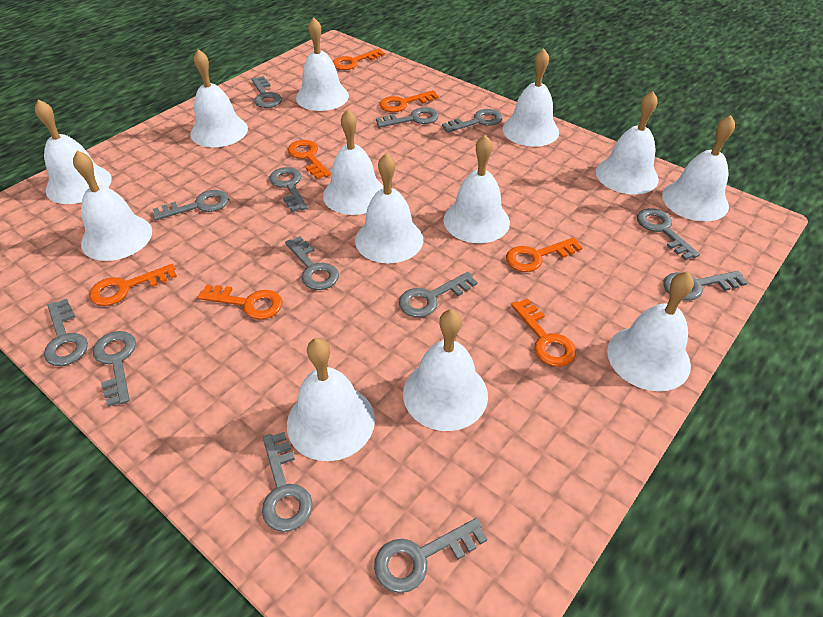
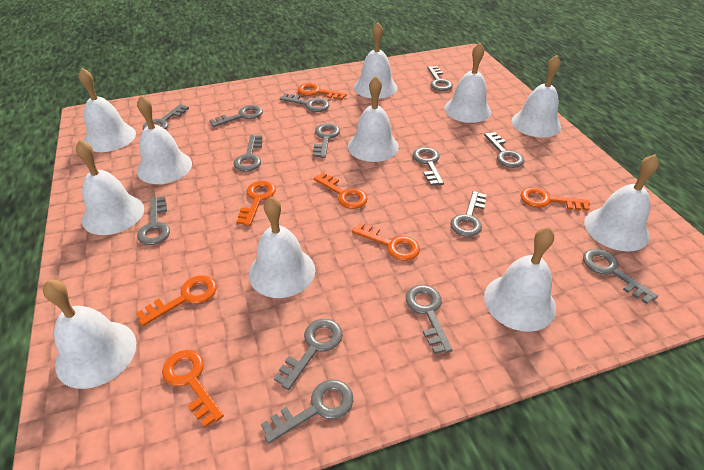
grey key: 13 -> 14
white bell: 13 -> 11

